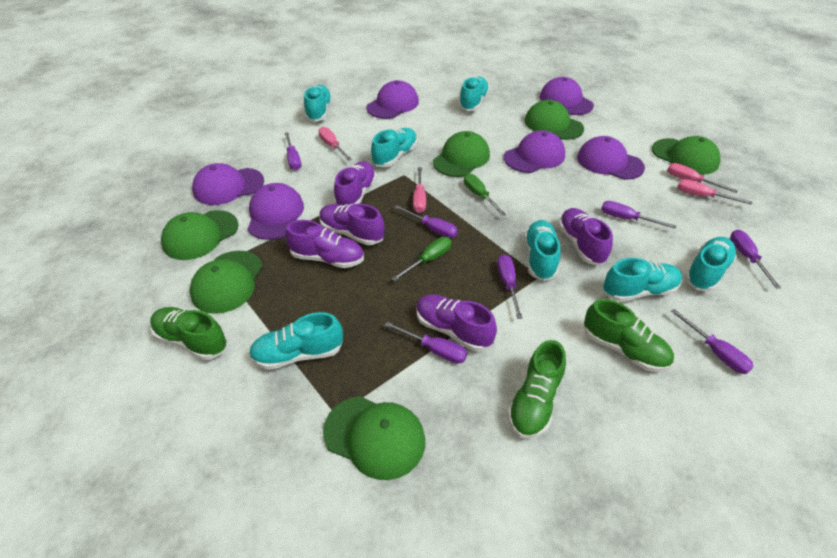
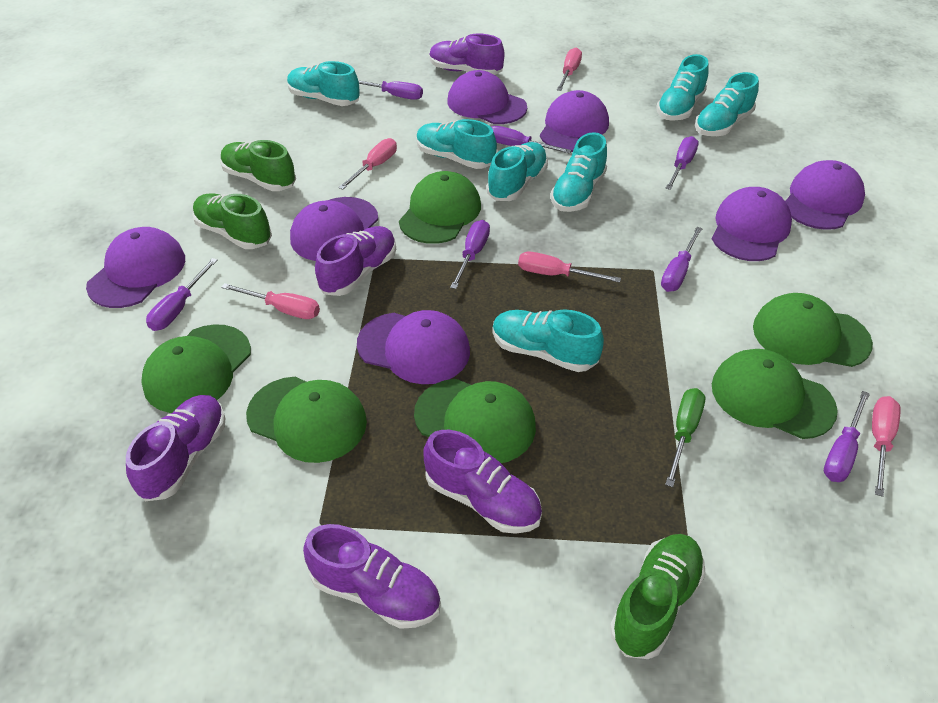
green screwdriver: 2 -> 1
pink screwdriver: 4 -> 5
purple cap: 6 -> 7

